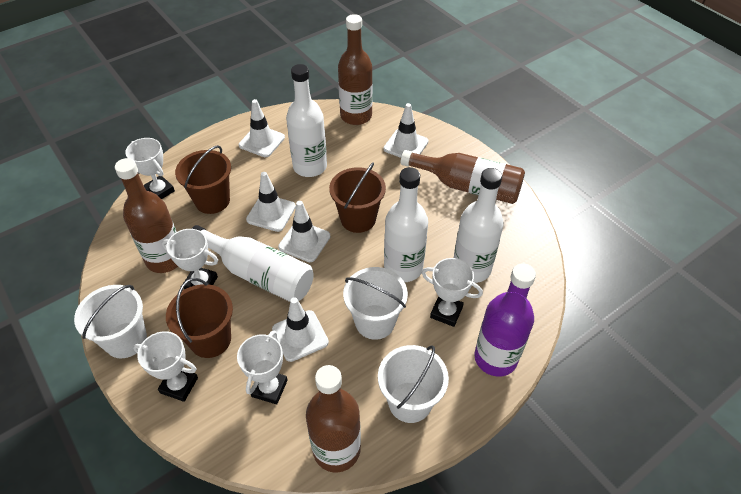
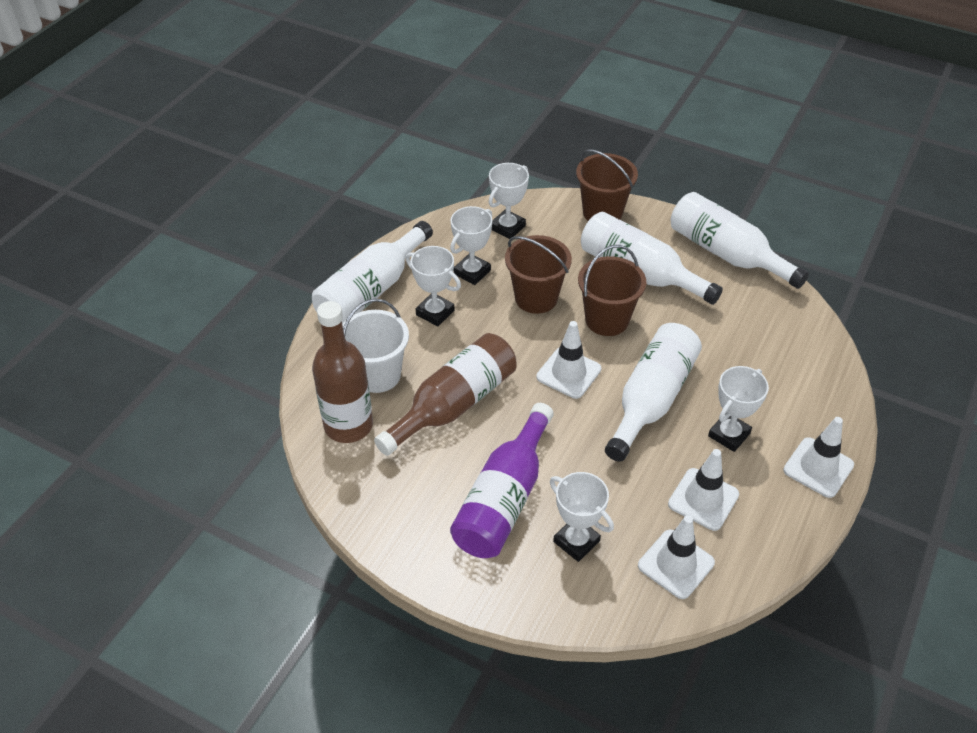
brown bottle: 4 -> 2
white bucket: 3 -> 1
white traffic cone: 5 -> 4

